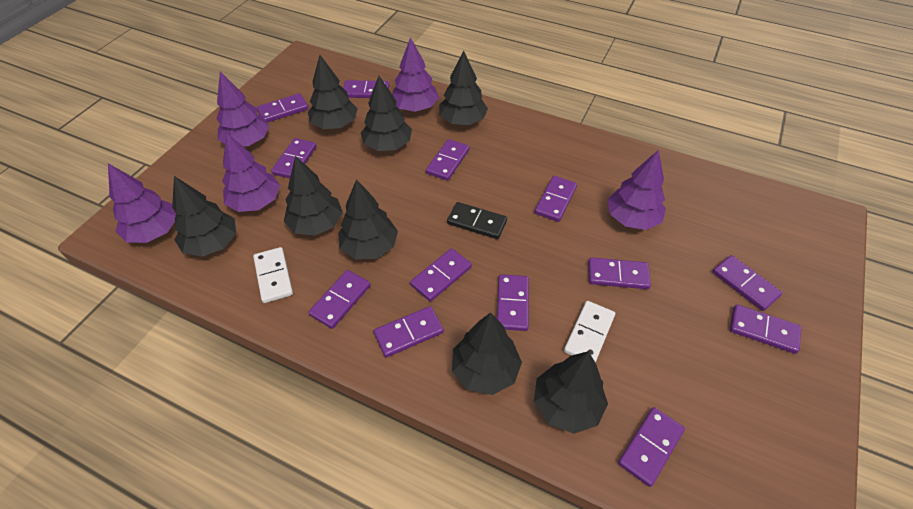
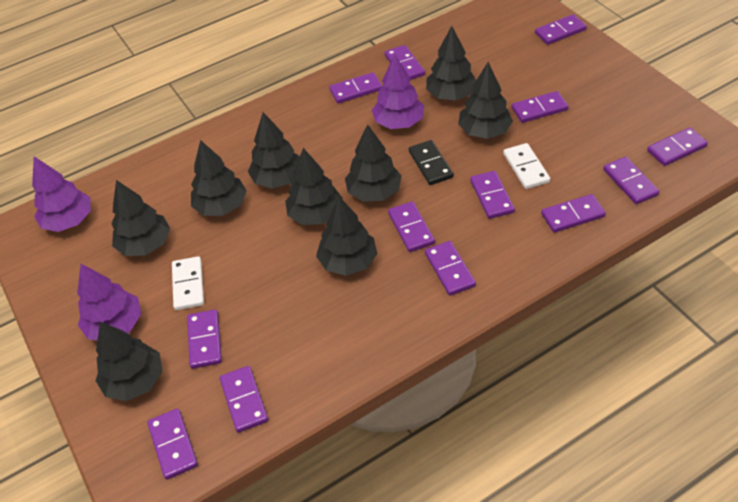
black tree: 8 -> 9
purple tree: 5 -> 3

